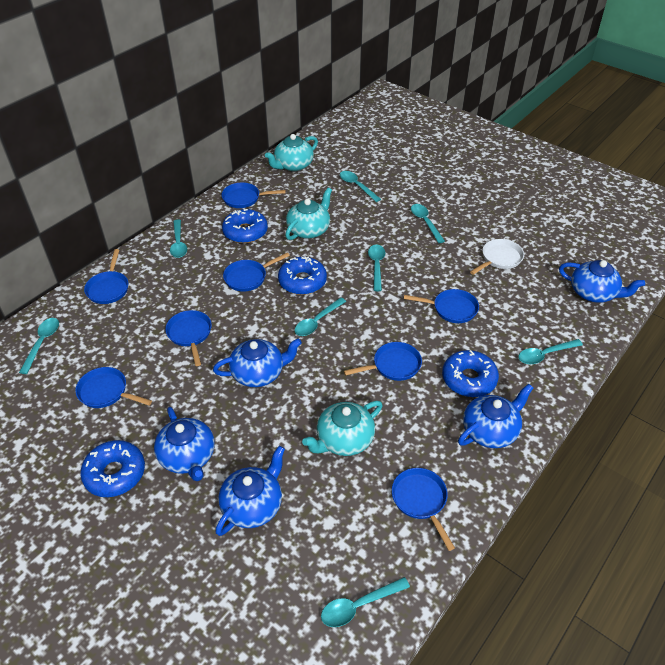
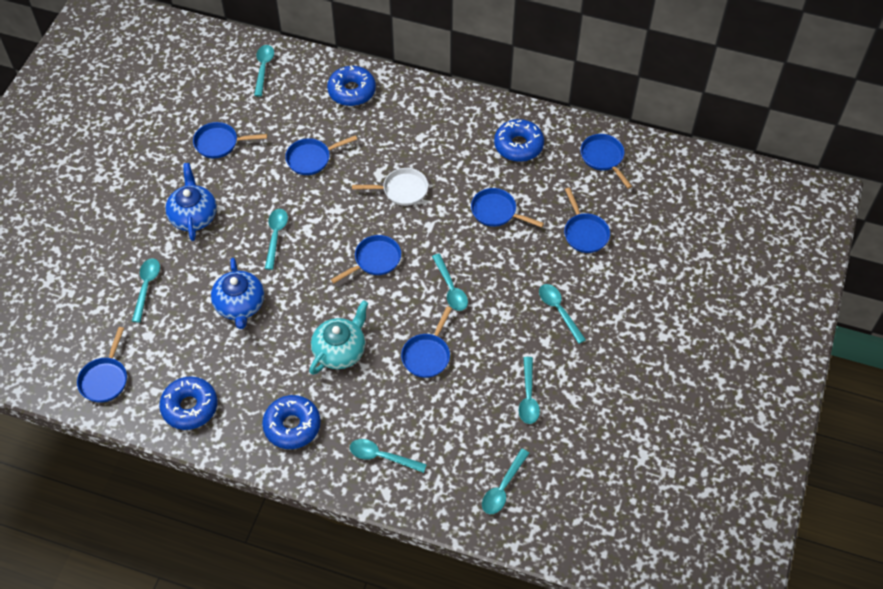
blue teapot: 5 -> 2
turquoise teapot: 3 -> 1

